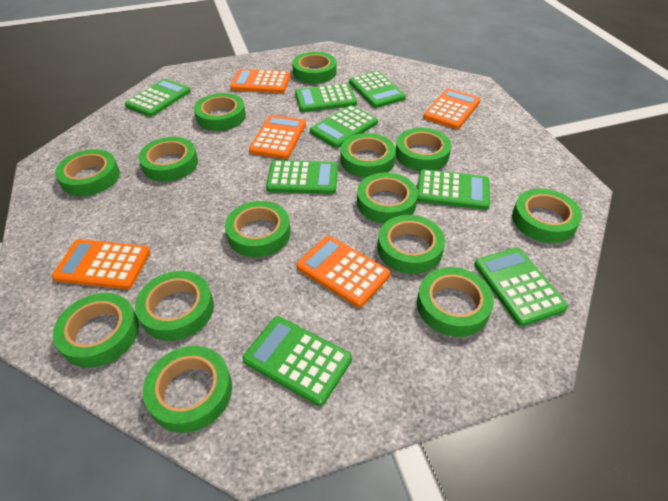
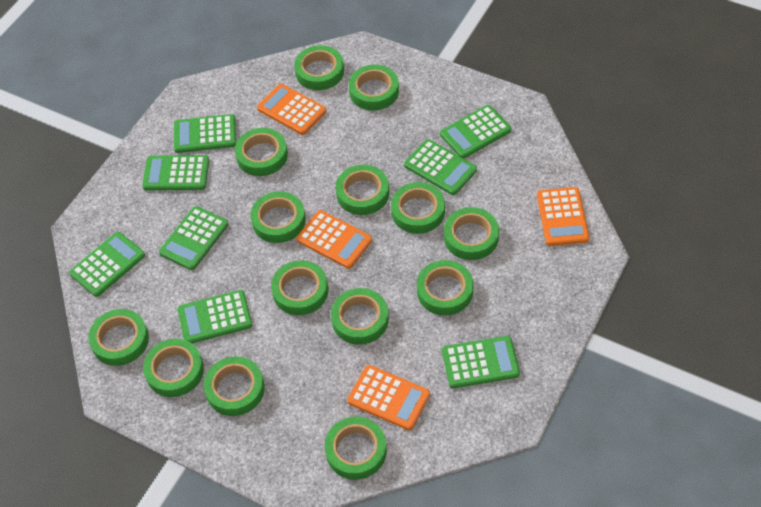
orange calculator: 5 -> 4

